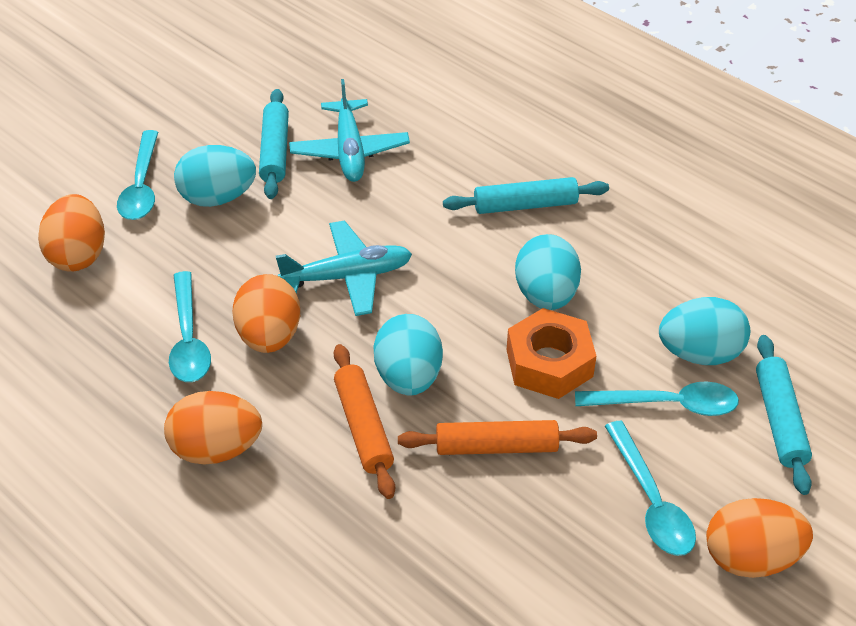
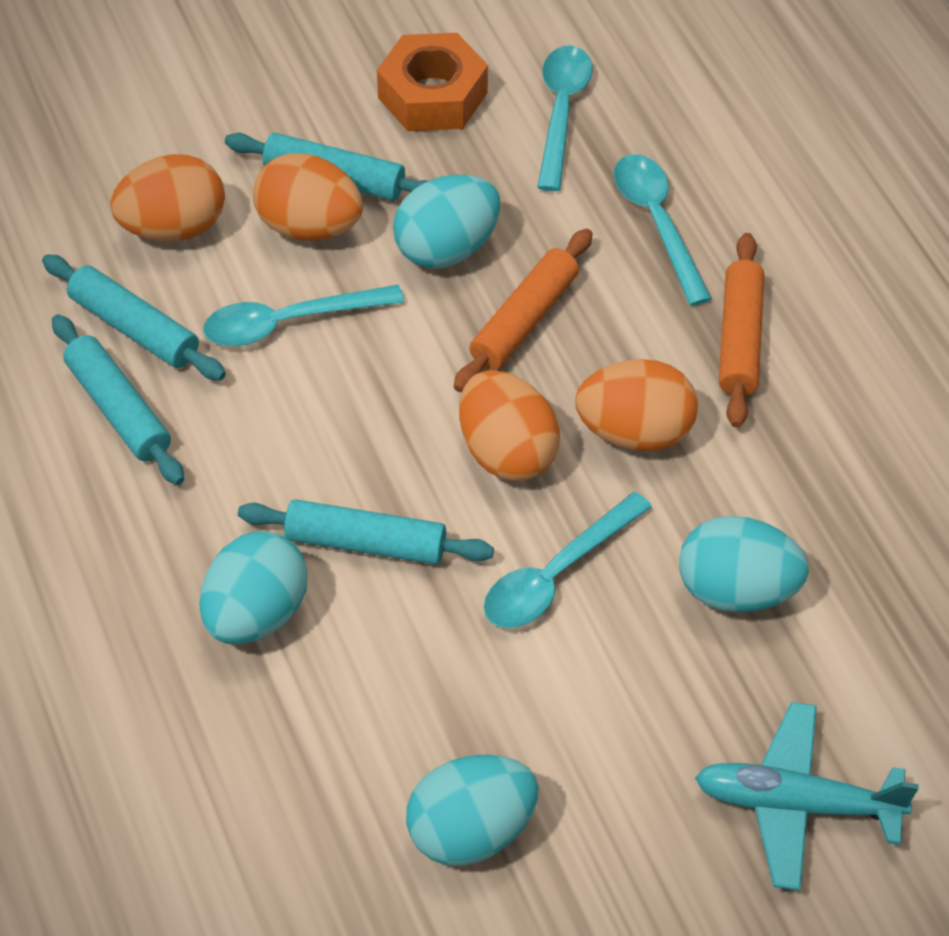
turquoise plane: 2 -> 1
turquoise rolling pin: 3 -> 4

